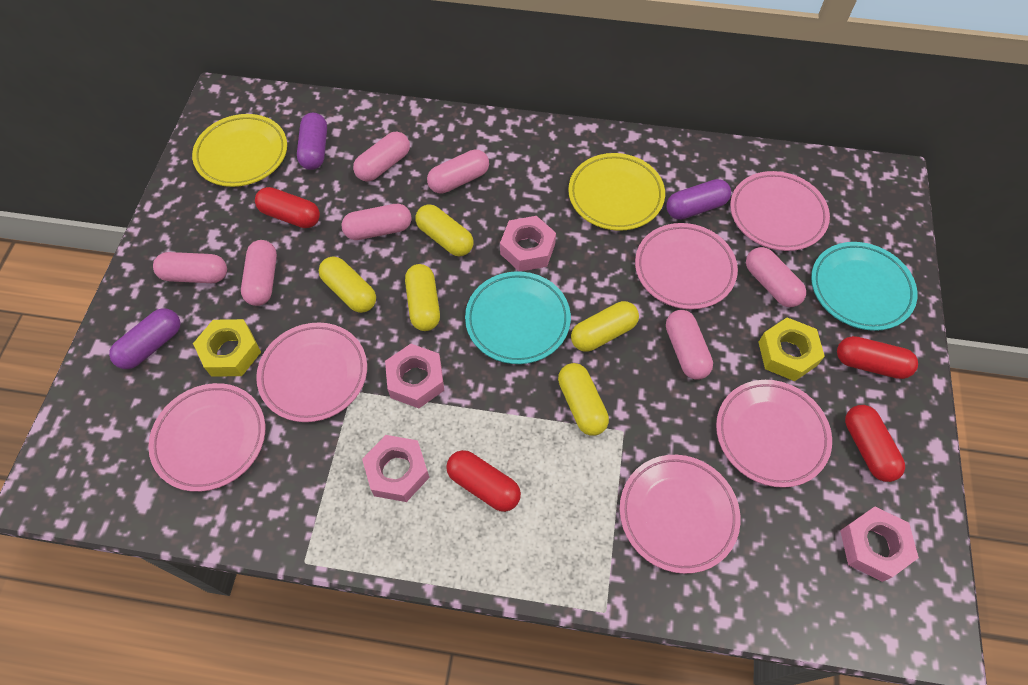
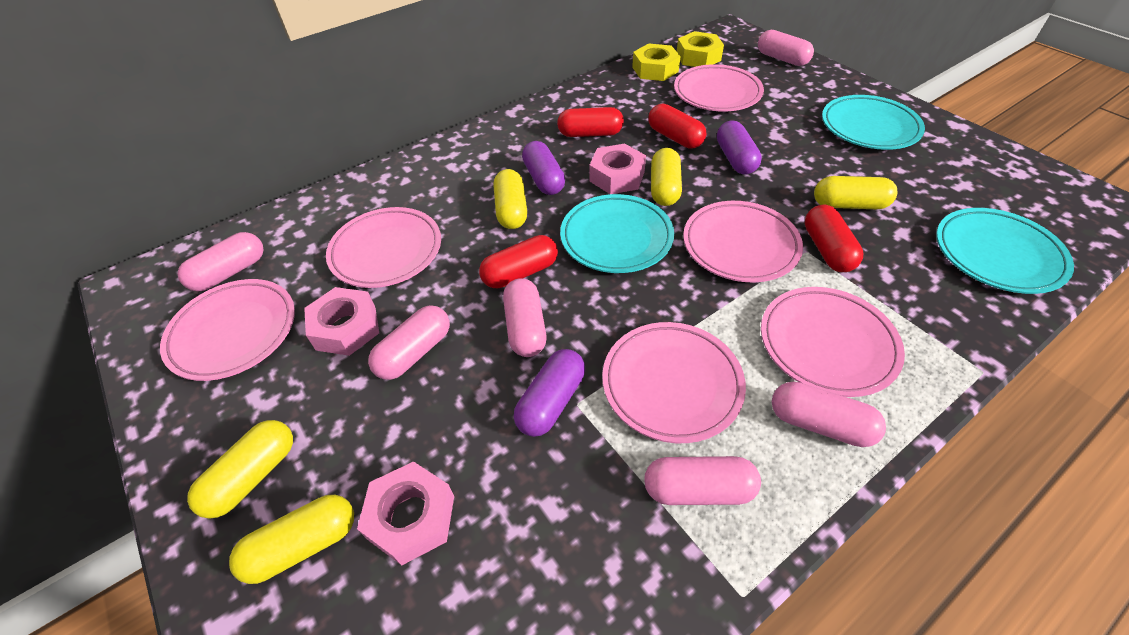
pink capsule: 7 -> 6
pink nut: 4 -> 3
turquoise plate: 2 -> 3
yellow plate: 2 -> 0

